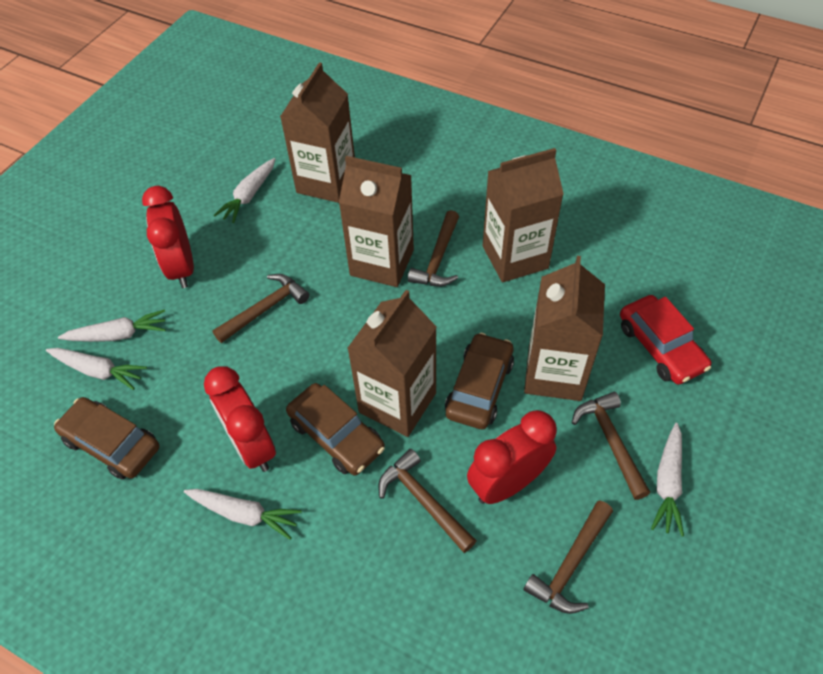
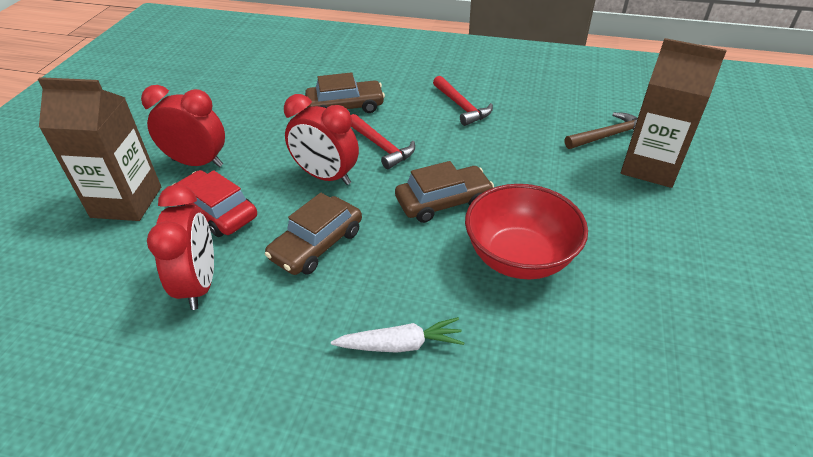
brown carton: 5 -> 2
brown hammer: 5 -> 1
red bowl: 0 -> 1
red hammer: 0 -> 2
white carrot: 5 -> 1

